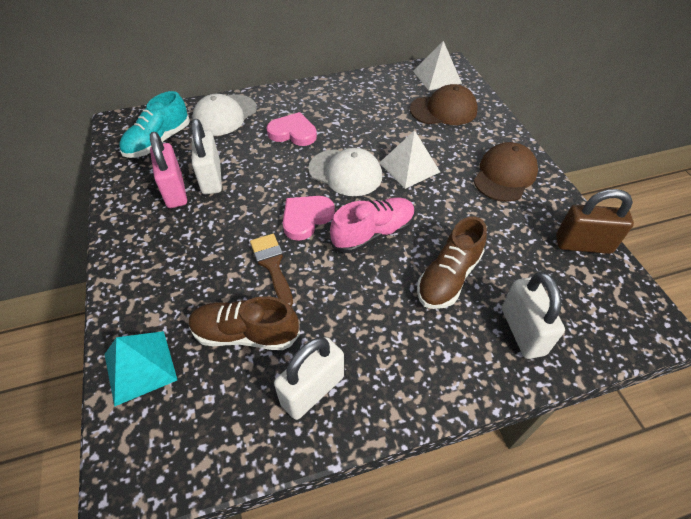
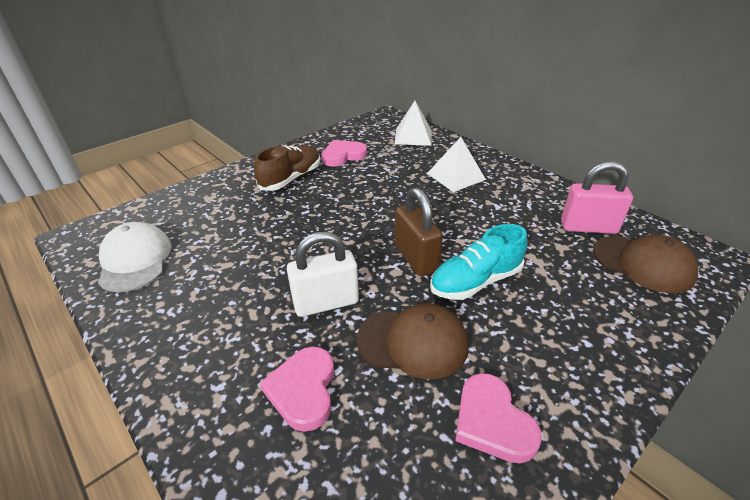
brown brush: 1 -> 0
brown shoe: 2 -> 1
pink heart: 2 -> 3
pink shoe: 1 -> 0
turquoise pyramid: 1 -> 0
white cap: 2 -> 1
white padlock: 3 -> 1

